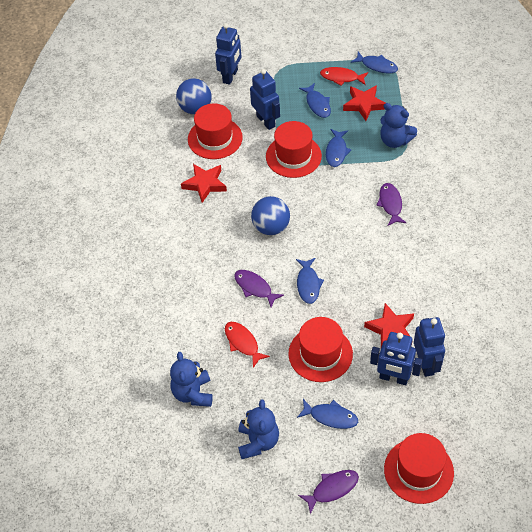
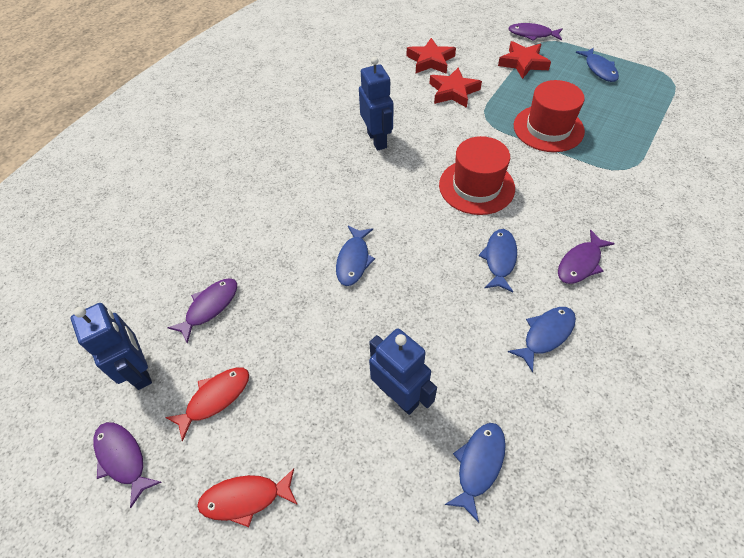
blue ball: 2 -> 0
blue robot: 4 -> 3
blue teddy bear: 3 -> 0
purple fish: 3 -> 4
red hat: 4 -> 2

